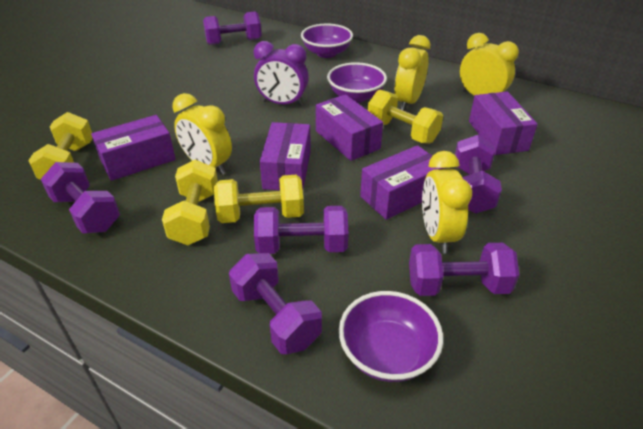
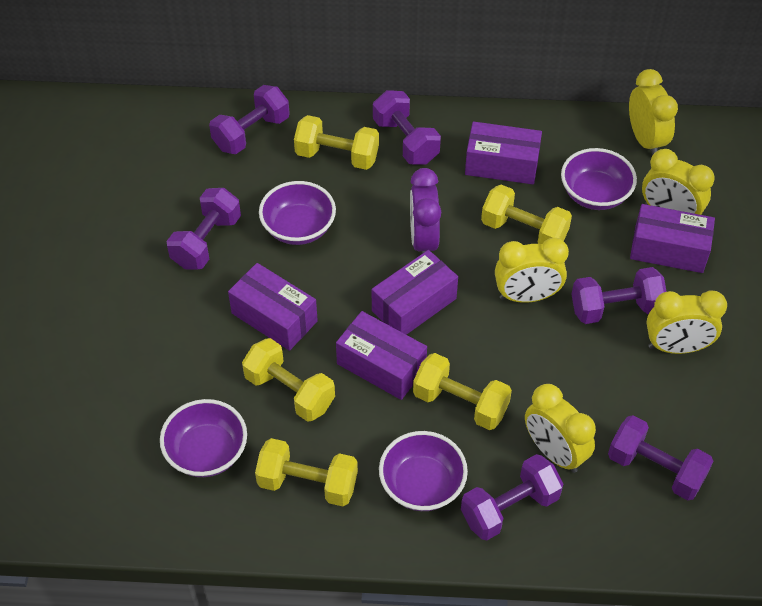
purple bowl: 3 -> 4
yellow clock: 4 -> 5
yellow dumbbell: 4 -> 5

